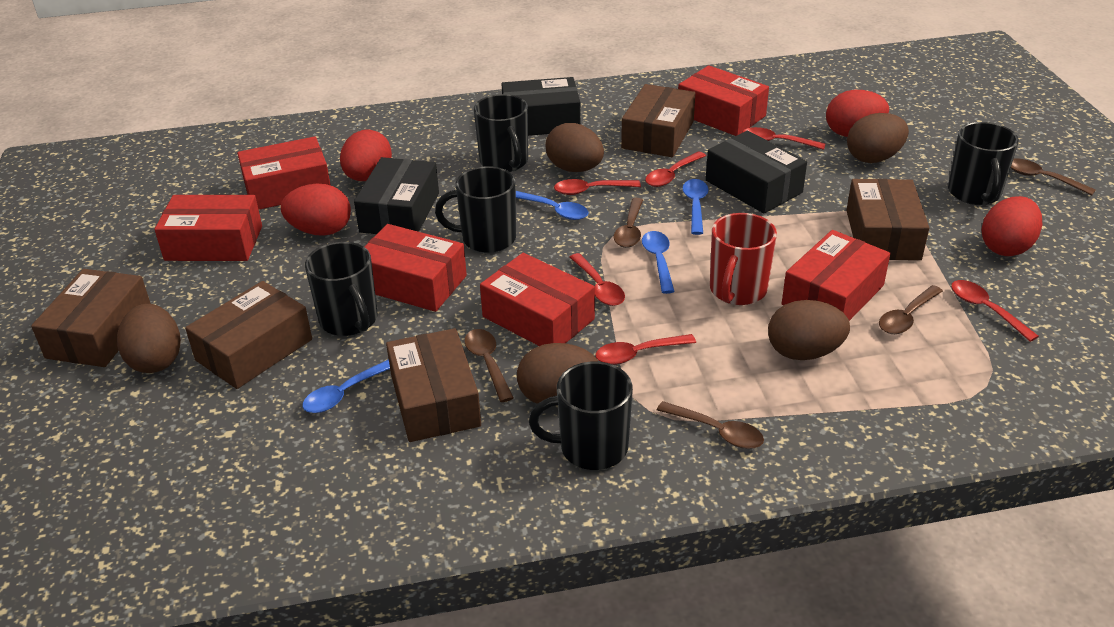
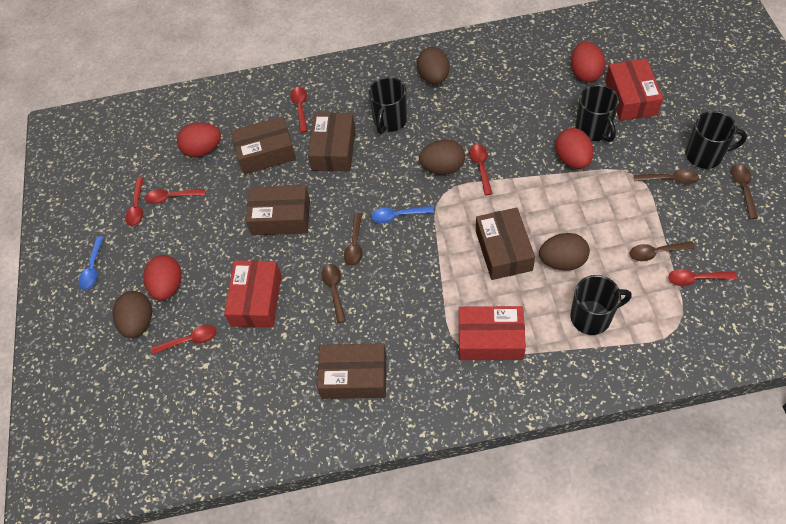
black box: 3 -> 0
black mug: 5 -> 4
blue spoon: 4 -> 2
brown egg: 5 -> 4
red box: 6 -> 3
red mug: 1 -> 0

